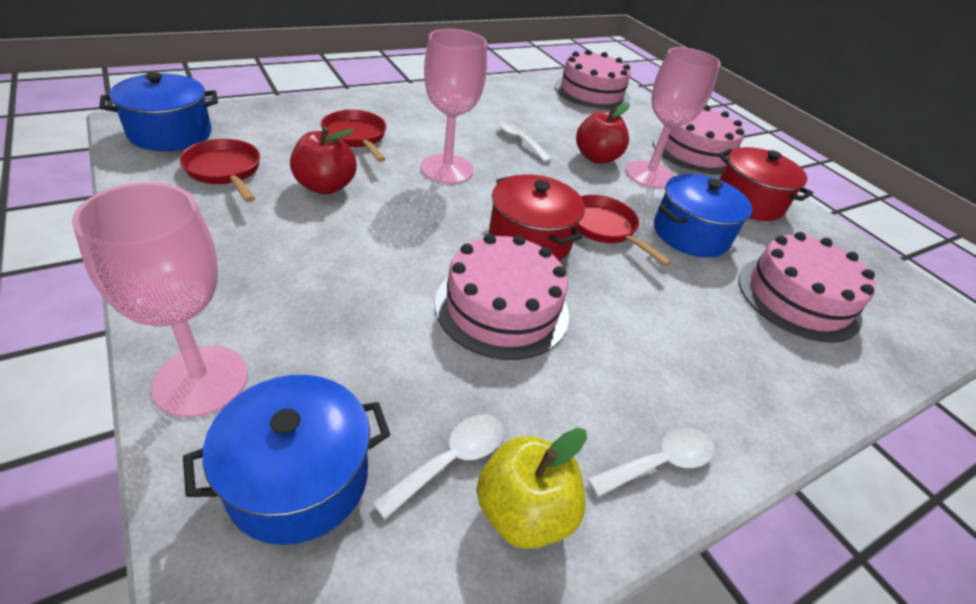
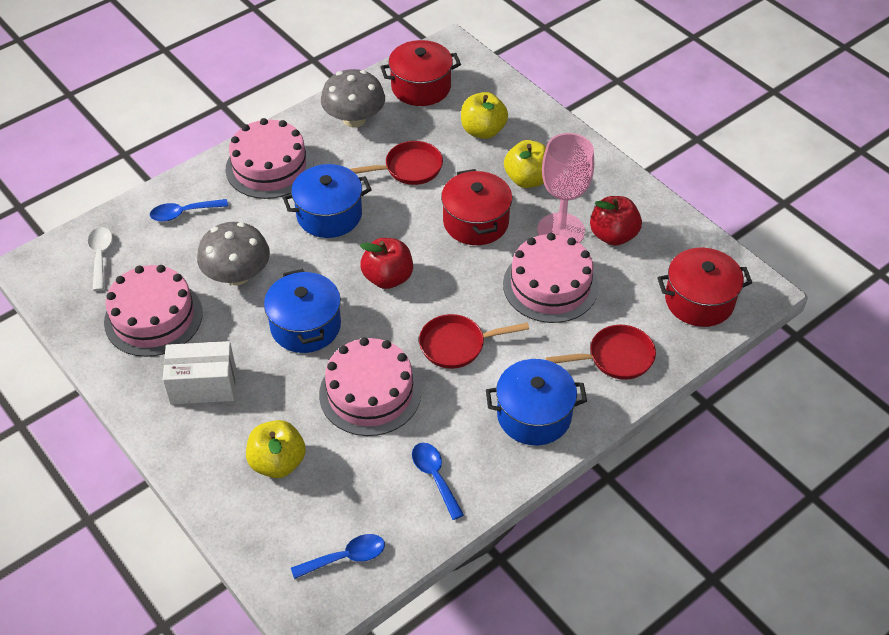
blue spoon: 0 -> 3
grey mushroom: 0 -> 2
pink goblet: 3 -> 1
red pot: 2 -> 3
white box: 0 -> 1
white spoon: 3 -> 1
yellow apple: 1 -> 3

